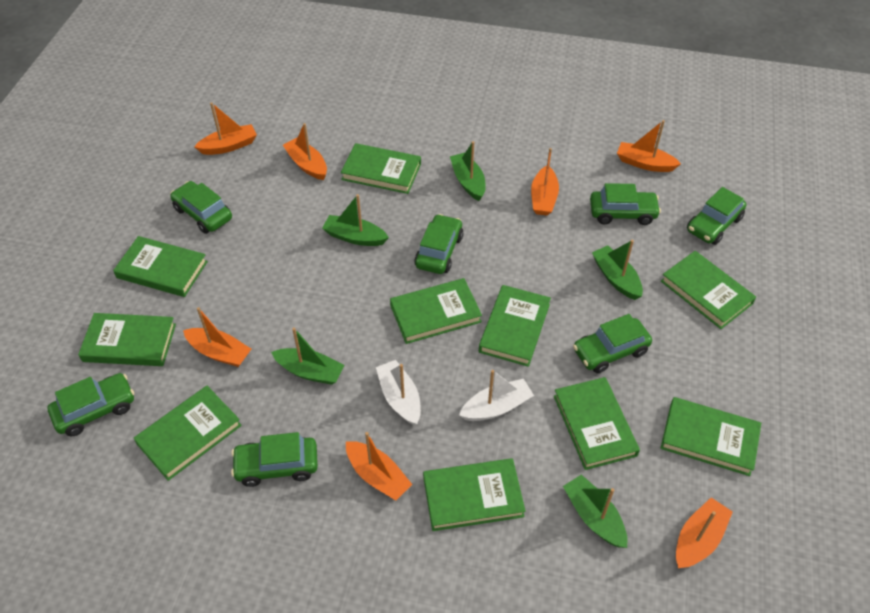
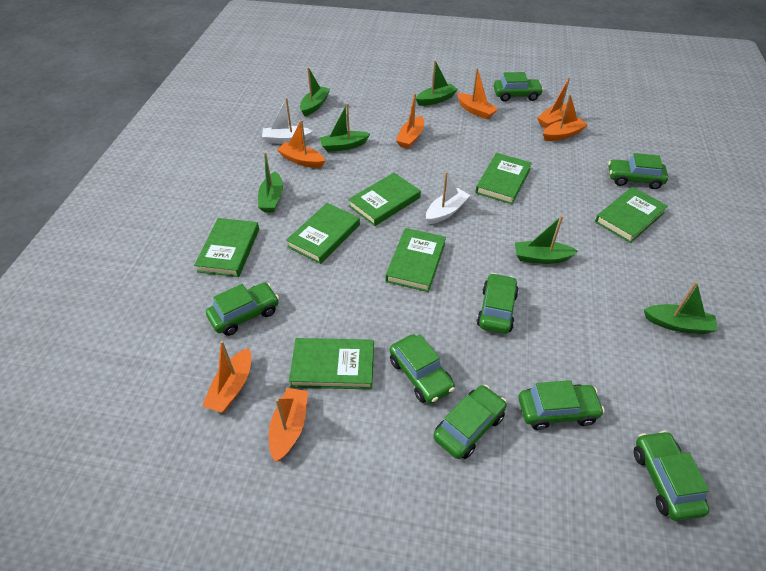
green boat: 5 -> 6
green book: 10 -> 7
green car: 7 -> 8

